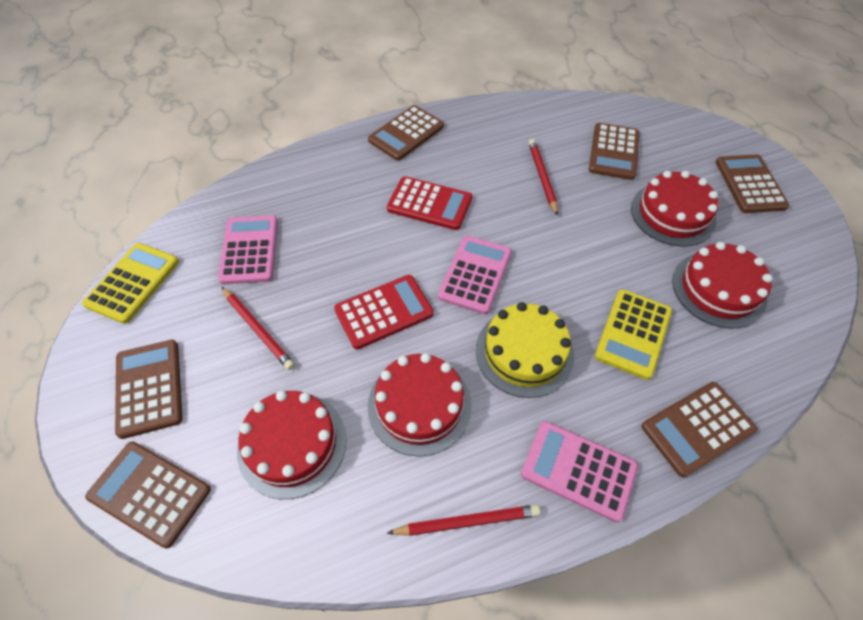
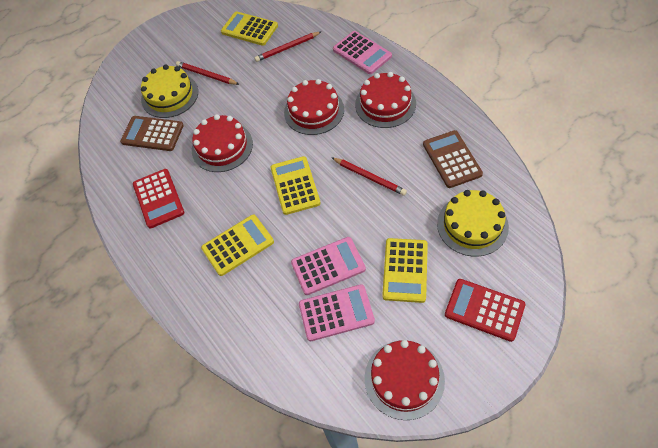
brown calculator: 6 -> 2
yellow cake: 1 -> 2
yellow calculator: 2 -> 4

